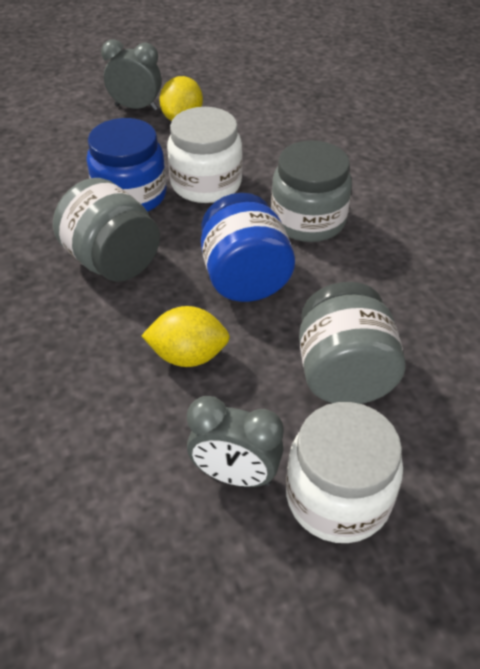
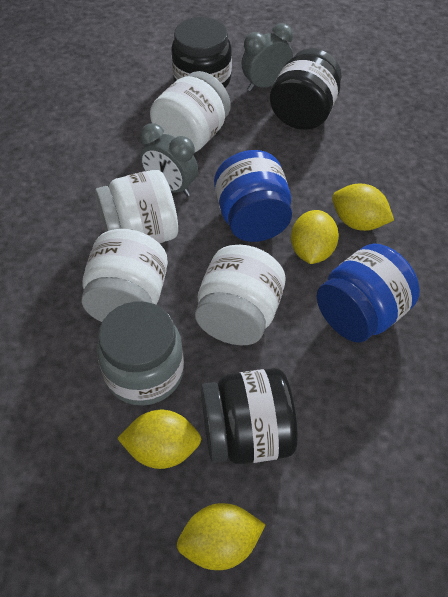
black jar: 0 -> 3
grey jar: 3 -> 1
white jar: 2 -> 4
yellow lemon: 2 -> 4

